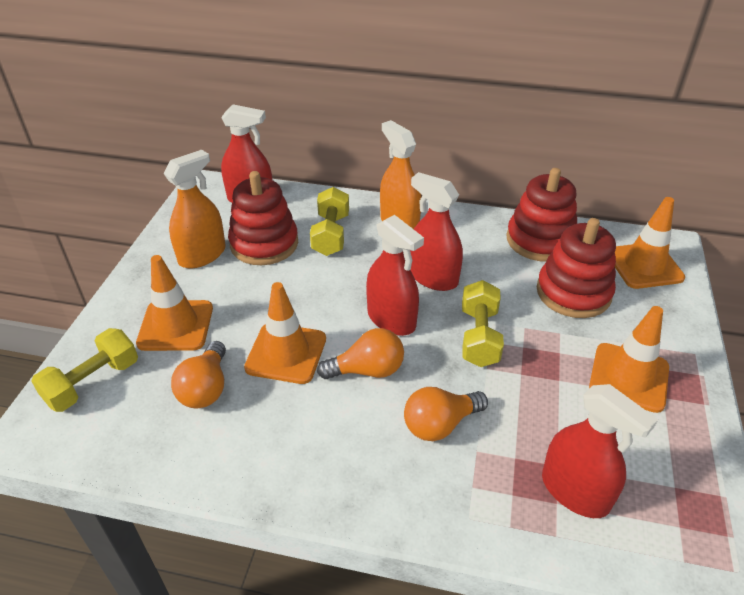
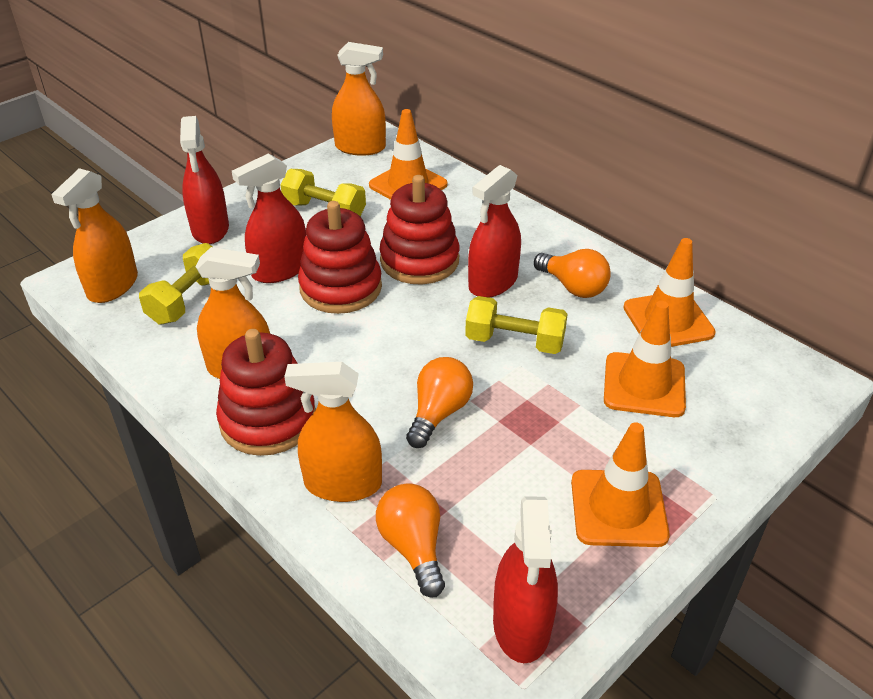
orange spray bottle: 2 -> 4

